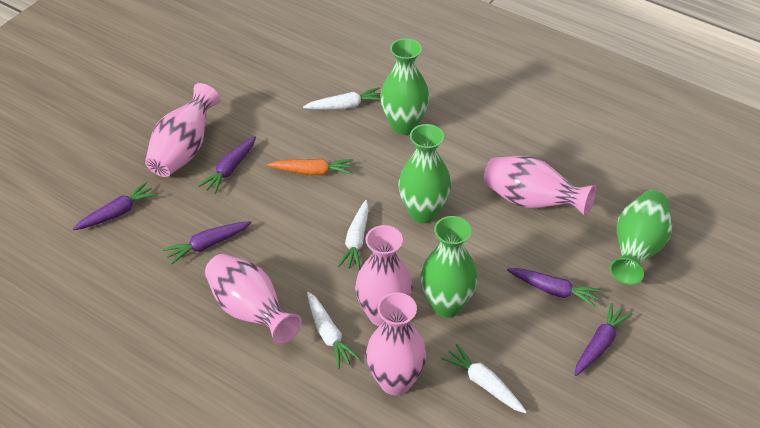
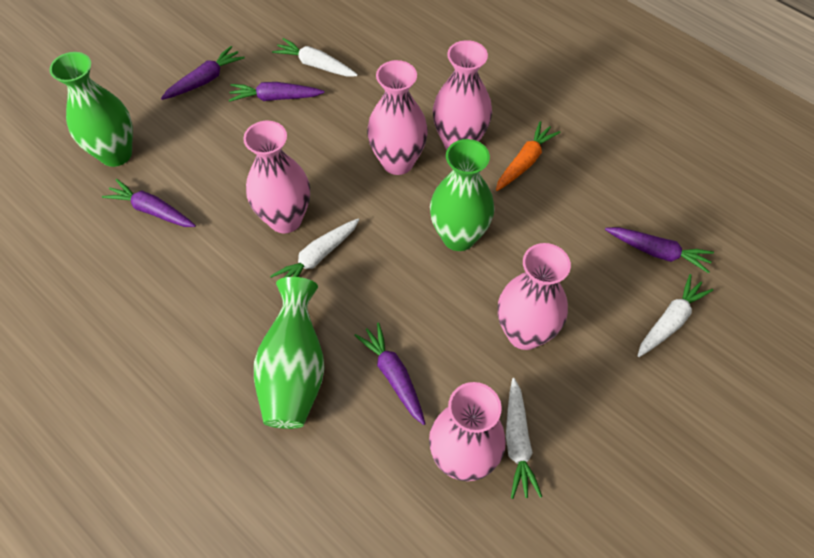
green vase: 4 -> 3

